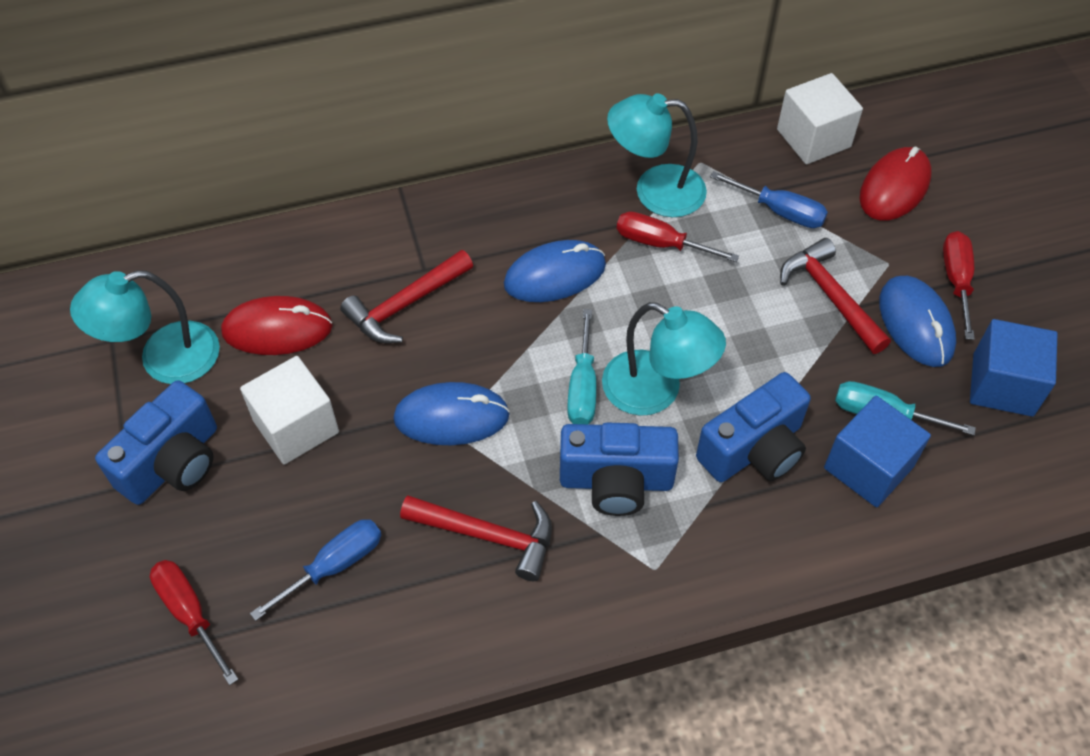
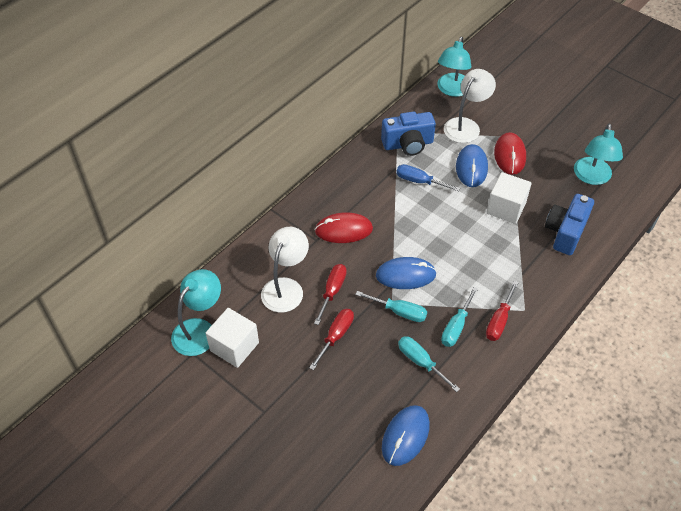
blue camera: 3 -> 2
blue cube: 2 -> 0
blue screwdriver: 2 -> 1
red hammer: 3 -> 0
turquoise screwdriver: 2 -> 3
white lamp: 0 -> 2

